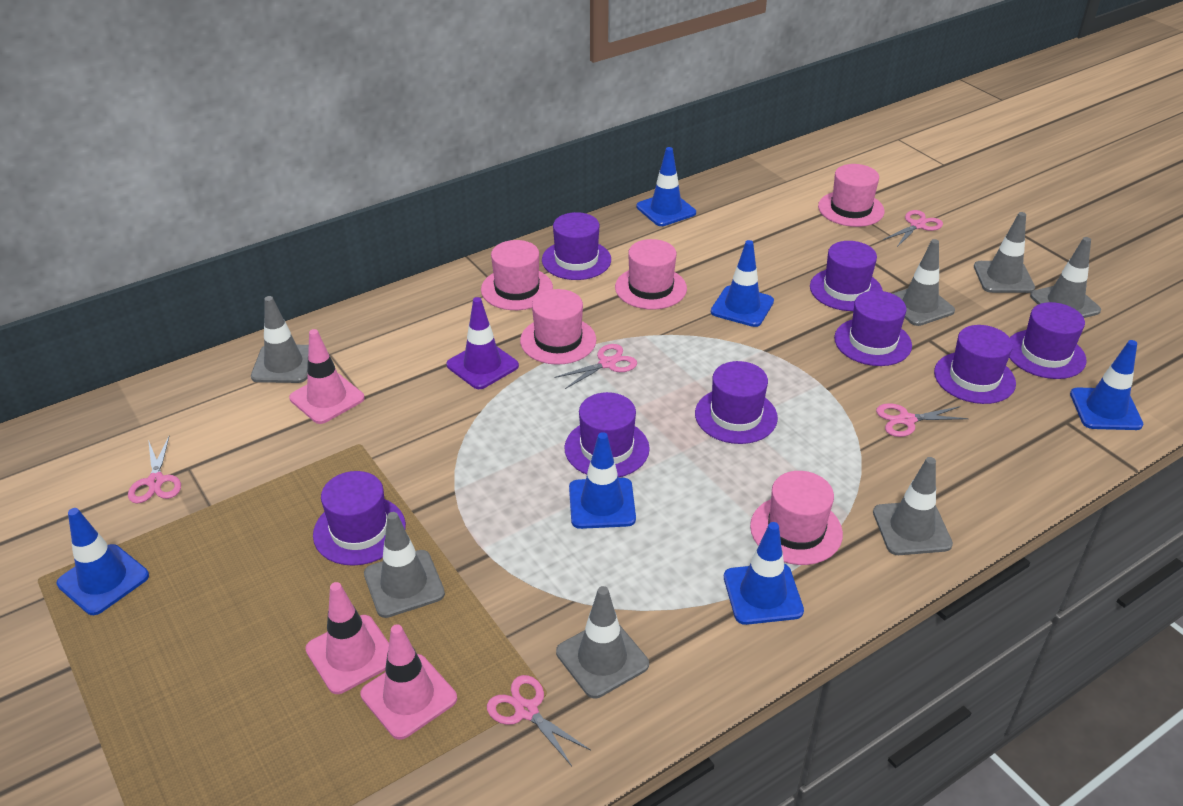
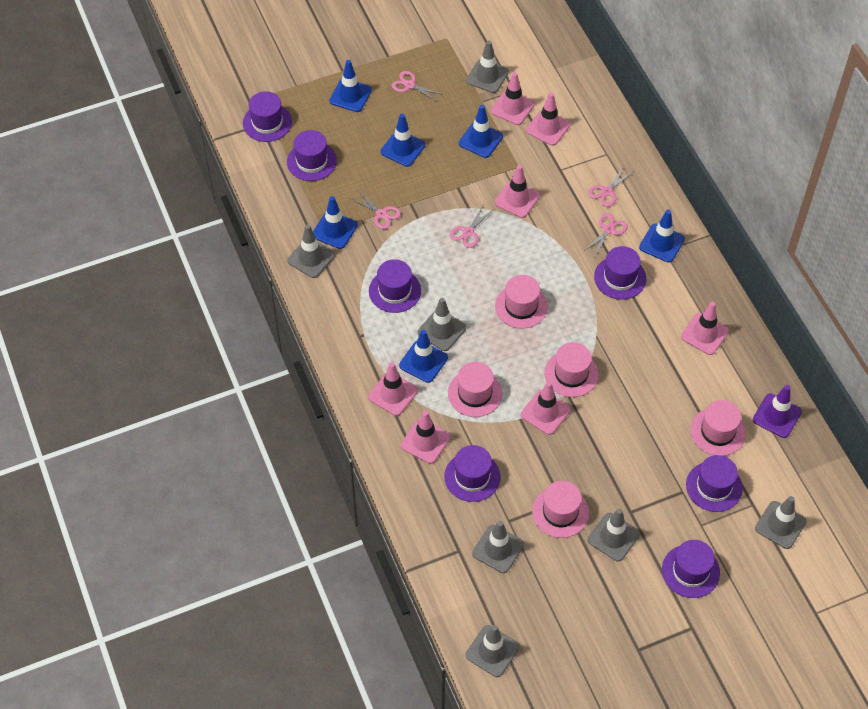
pink traffic cone: 3 -> 7
purple hat: 8 -> 7

